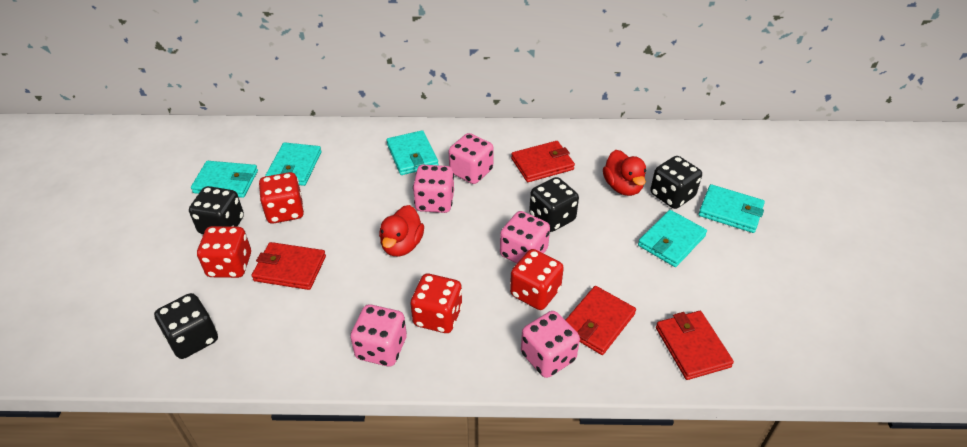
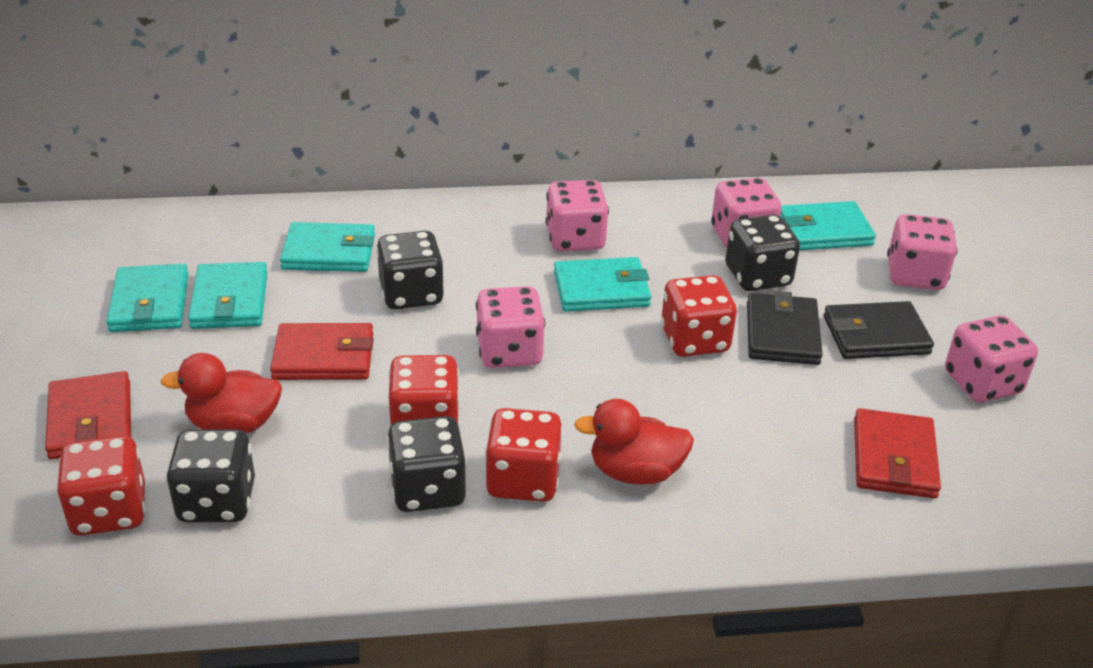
black wallet: 0 -> 2
red wallet: 4 -> 3

